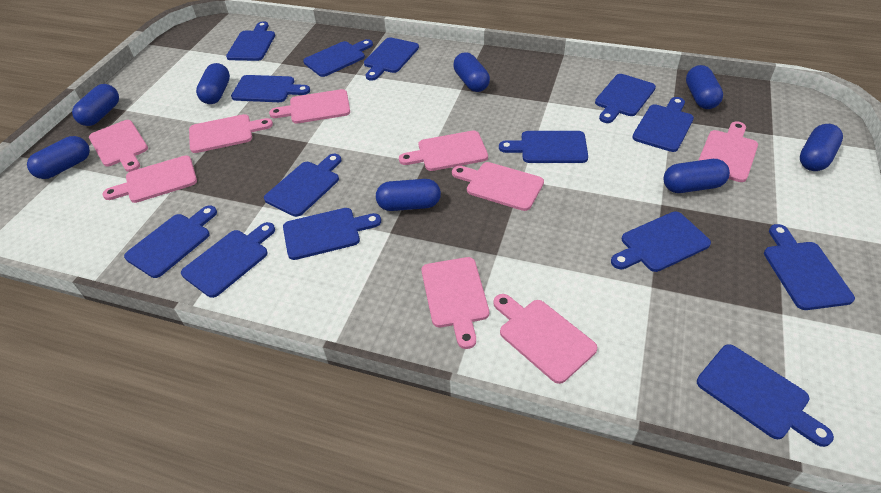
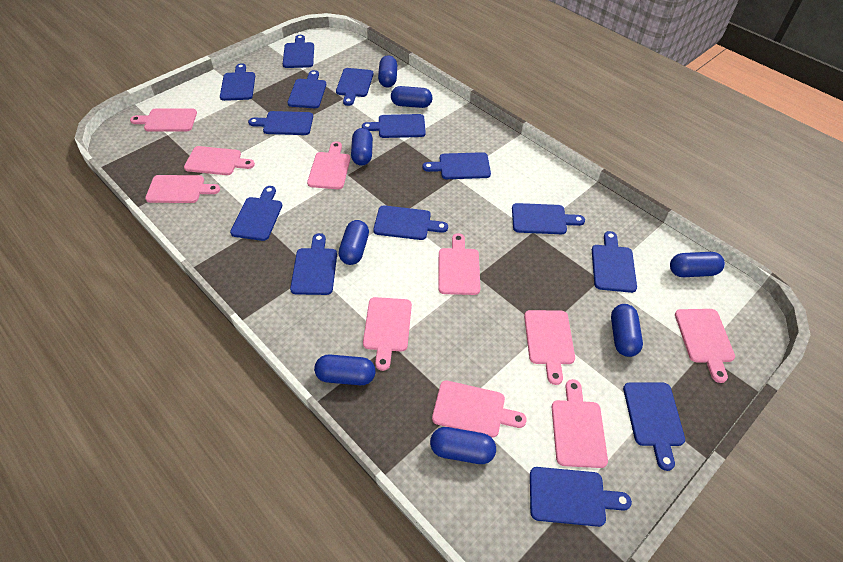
pink cutting board: 9 -> 10

